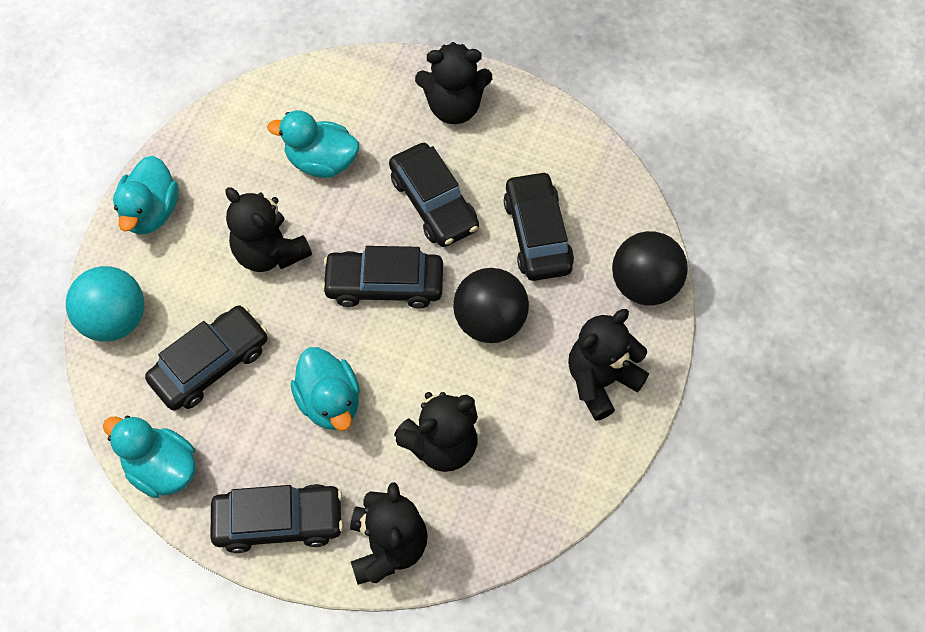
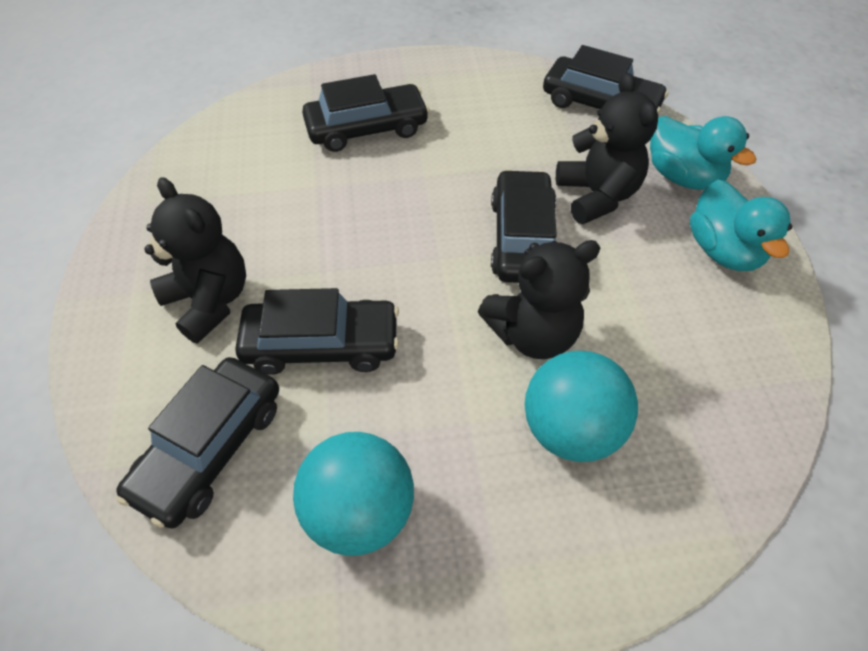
black ball: 2 -> 0
black teddy bear: 5 -> 3
turquoise ball: 1 -> 2
turquoise duck: 4 -> 2

